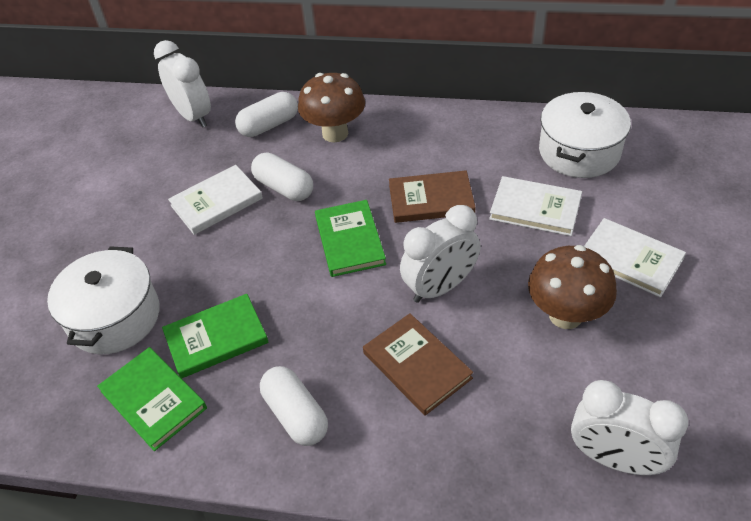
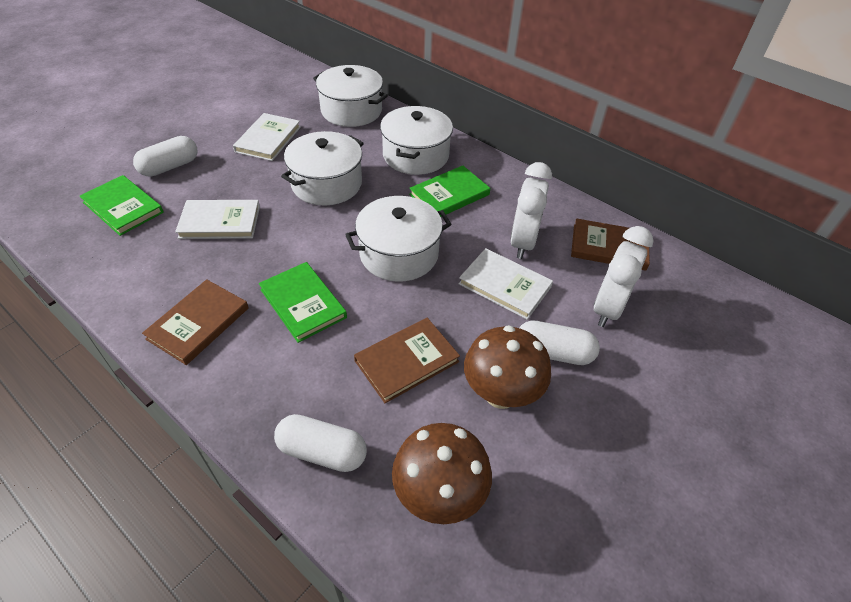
brown book: 2 -> 3
white clock: 3 -> 2
white pot: 2 -> 4

